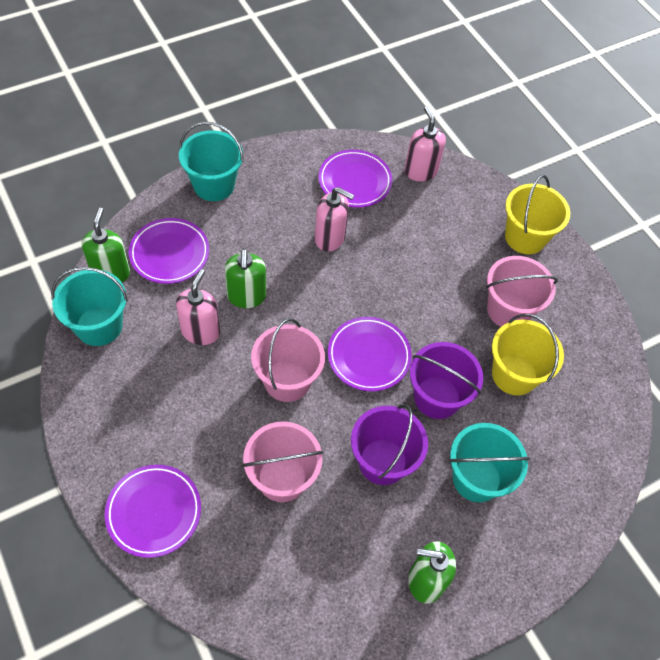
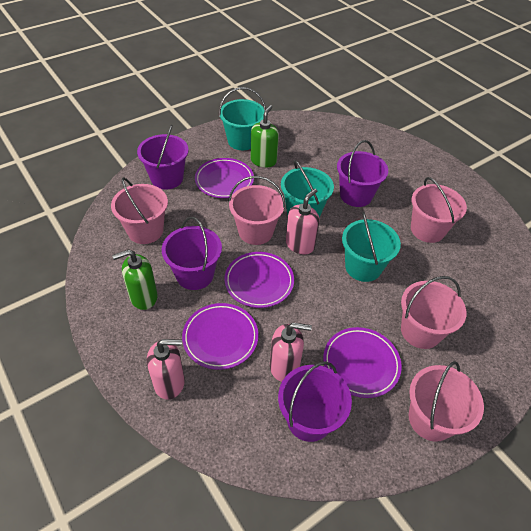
green soap dispenser: 3 -> 2
pink bucket: 3 -> 5
purple bucket: 2 -> 4
yellow bucket: 2 -> 0

